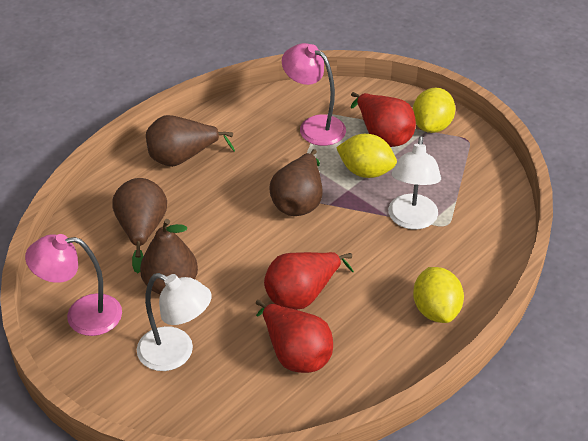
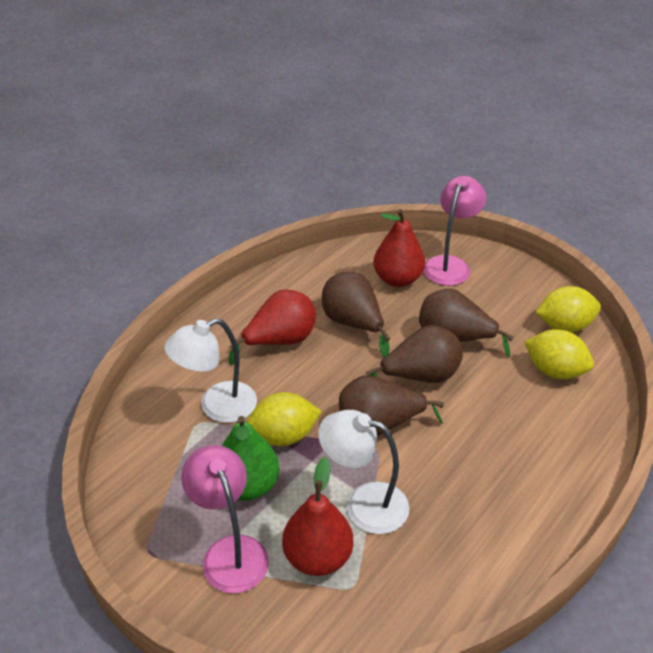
green pear: 0 -> 1

